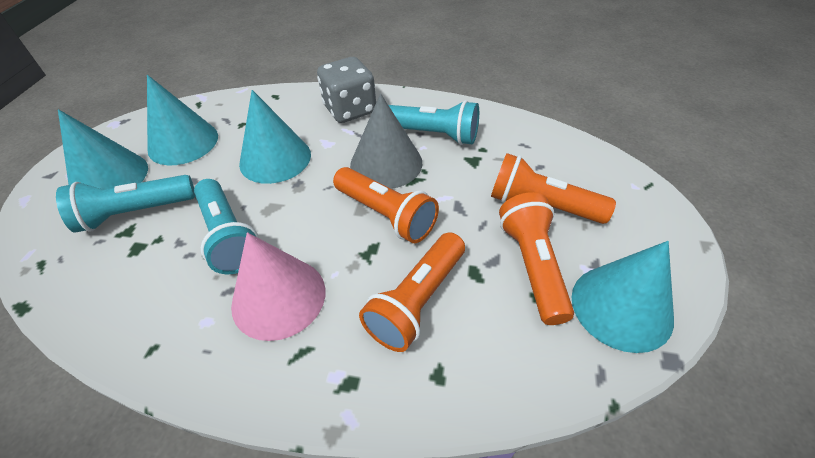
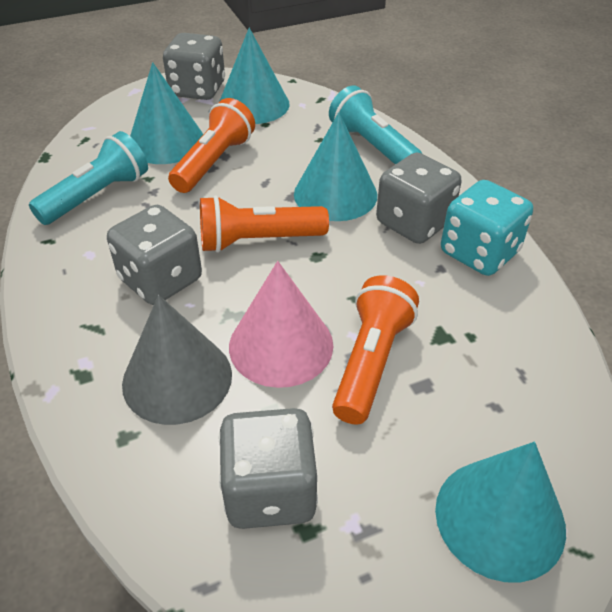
grey dice: 1 -> 4
orange flashlight: 4 -> 3
turquoise dice: 0 -> 1
turquoise flashlight: 3 -> 2

